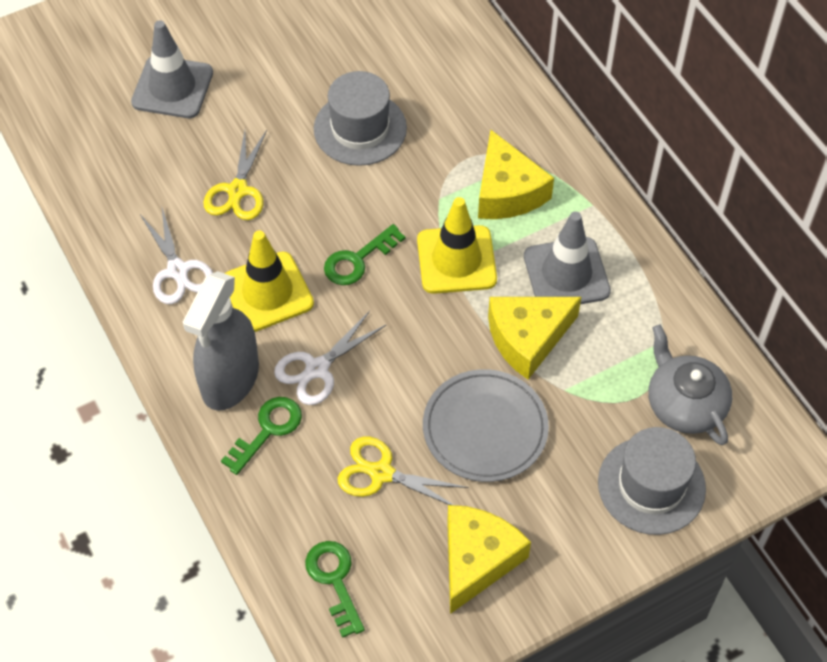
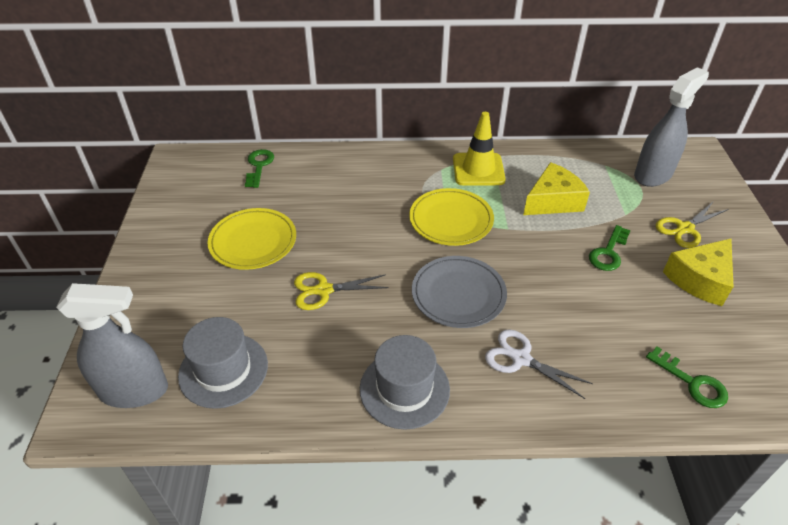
grey spray bottle: 1 -> 2
grey teapot: 1 -> 0
grey traffic cone: 2 -> 0
white scissors: 2 -> 1
yellow cheese: 3 -> 2
yellow plate: 0 -> 2
yellow traffic cone: 2 -> 1

